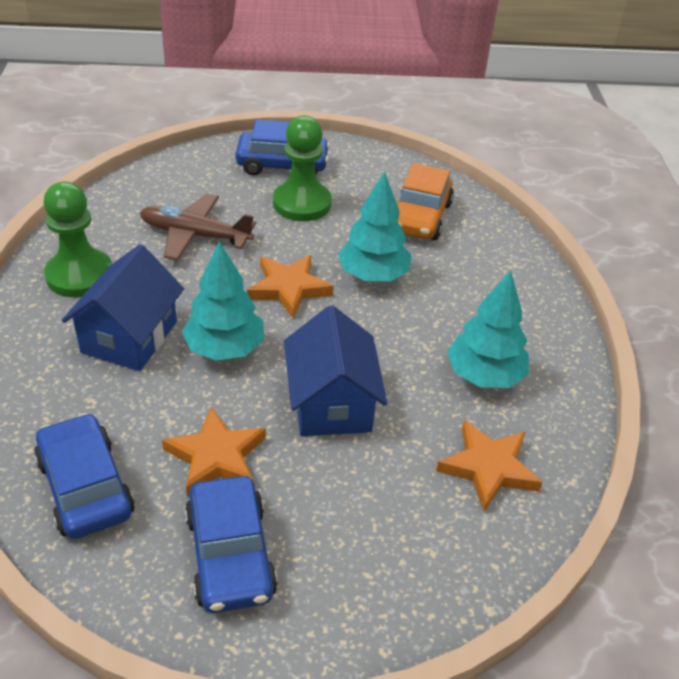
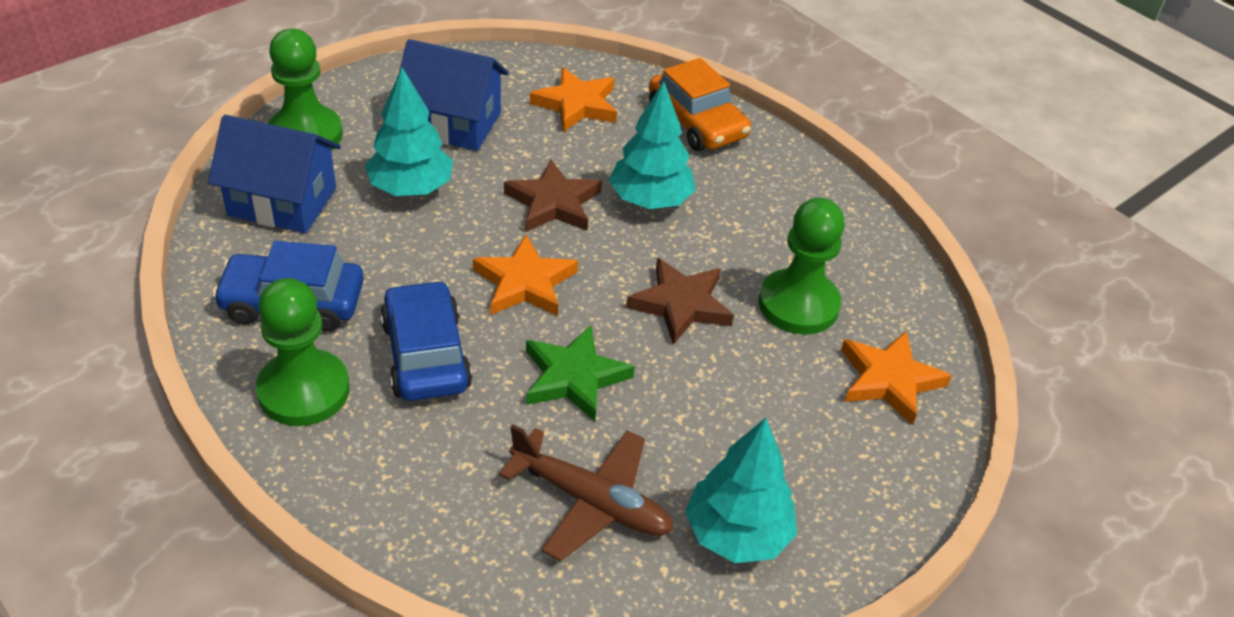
blue car: 3 -> 2
brown star: 0 -> 2
green pawn: 2 -> 3
green star: 0 -> 1

